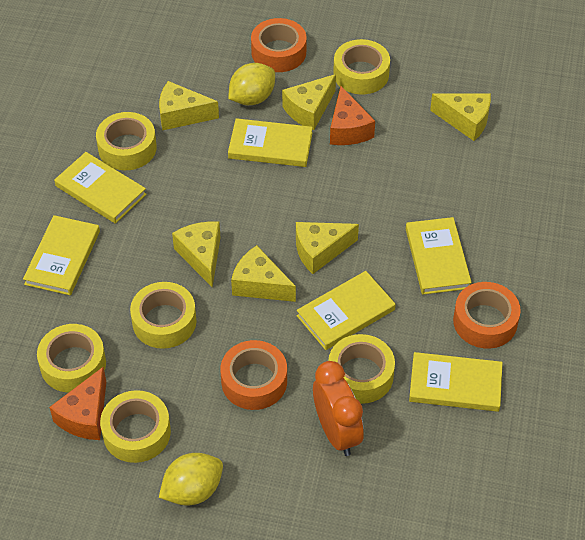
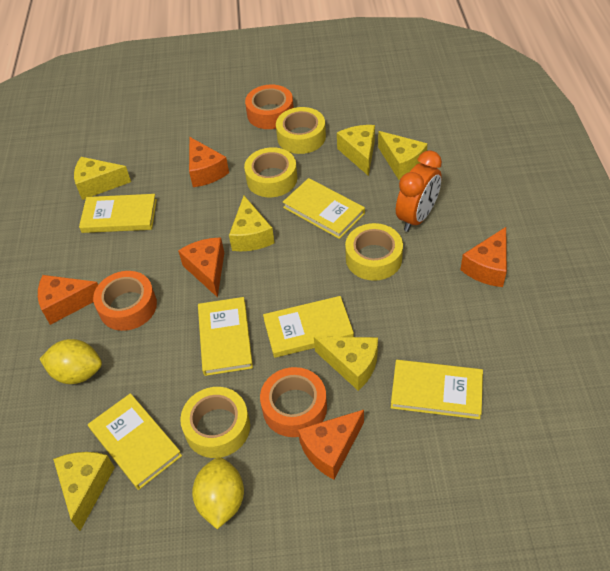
orange cheese: 2 -> 5
yellow tape: 6 -> 4

